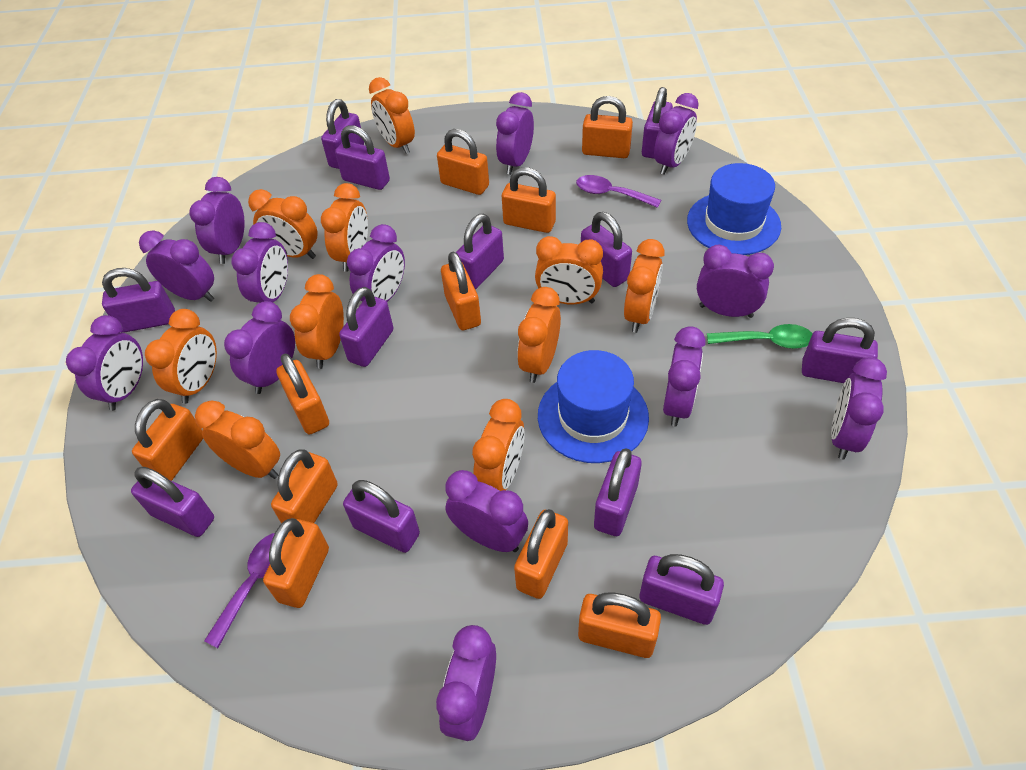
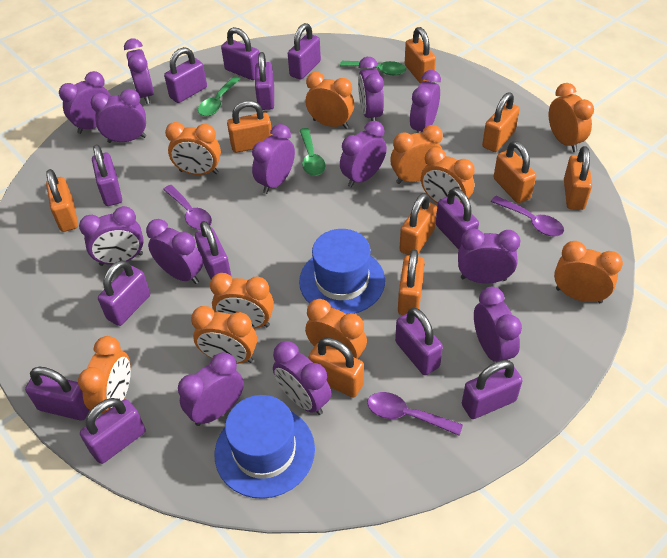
green spoon: 1 -> 3
orange padlock: 10 -> 9
purple spoon: 2 -> 3

